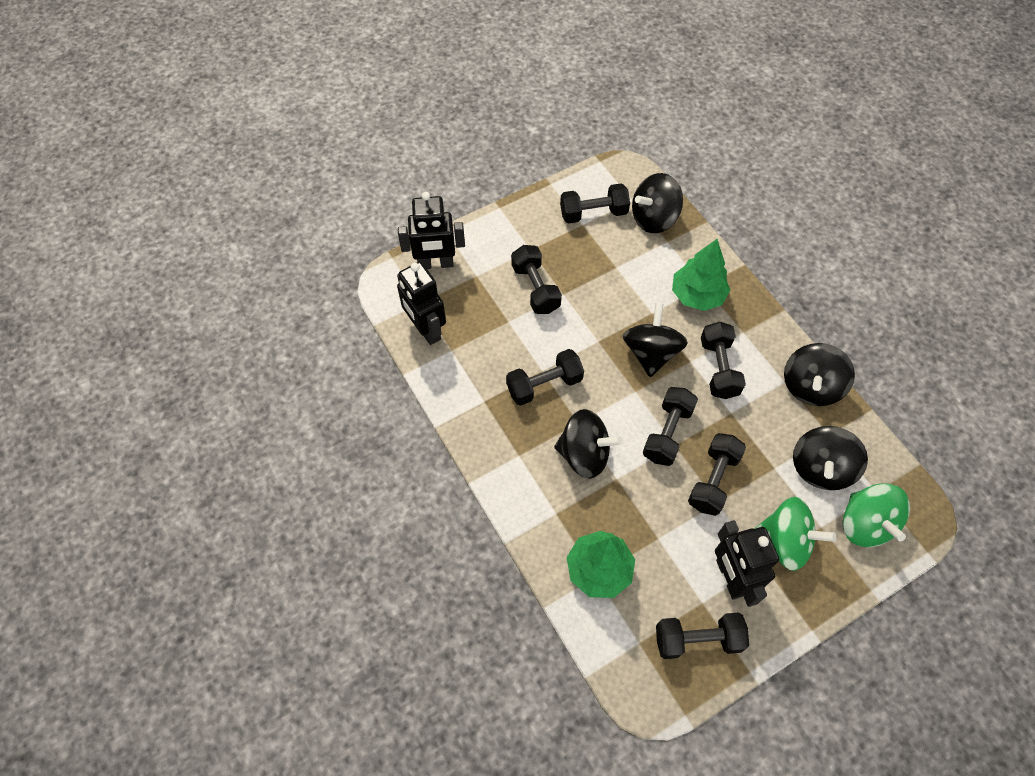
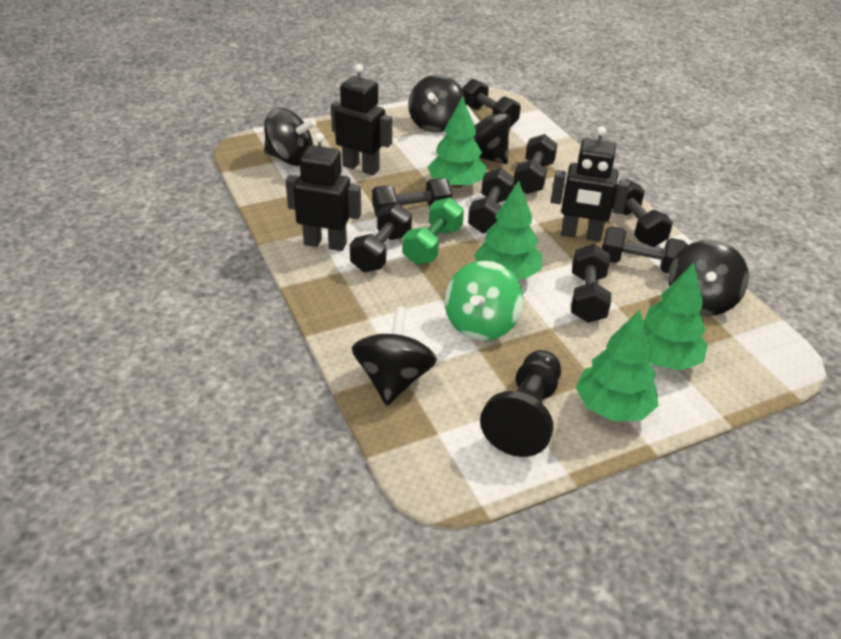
black dumbbell: 7 -> 8
black pawn: 0 -> 1
green dumbbell: 0 -> 1
green spinning top: 2 -> 1
green tree: 2 -> 4

